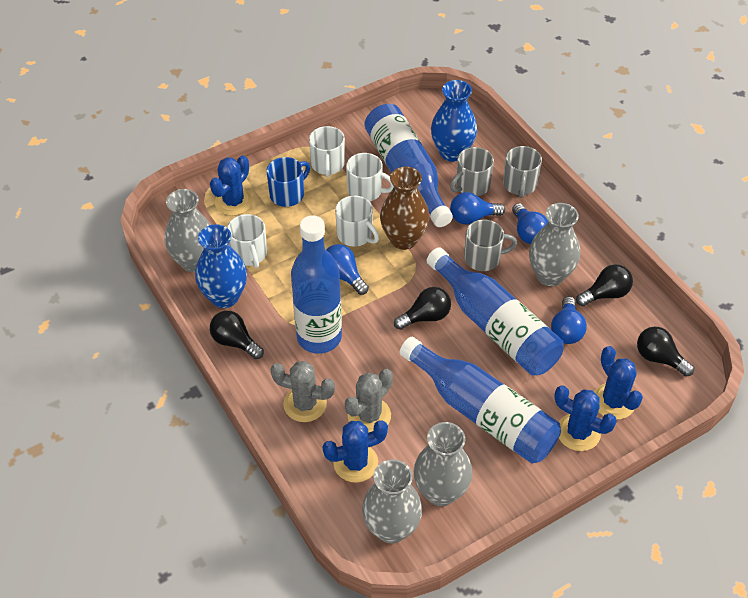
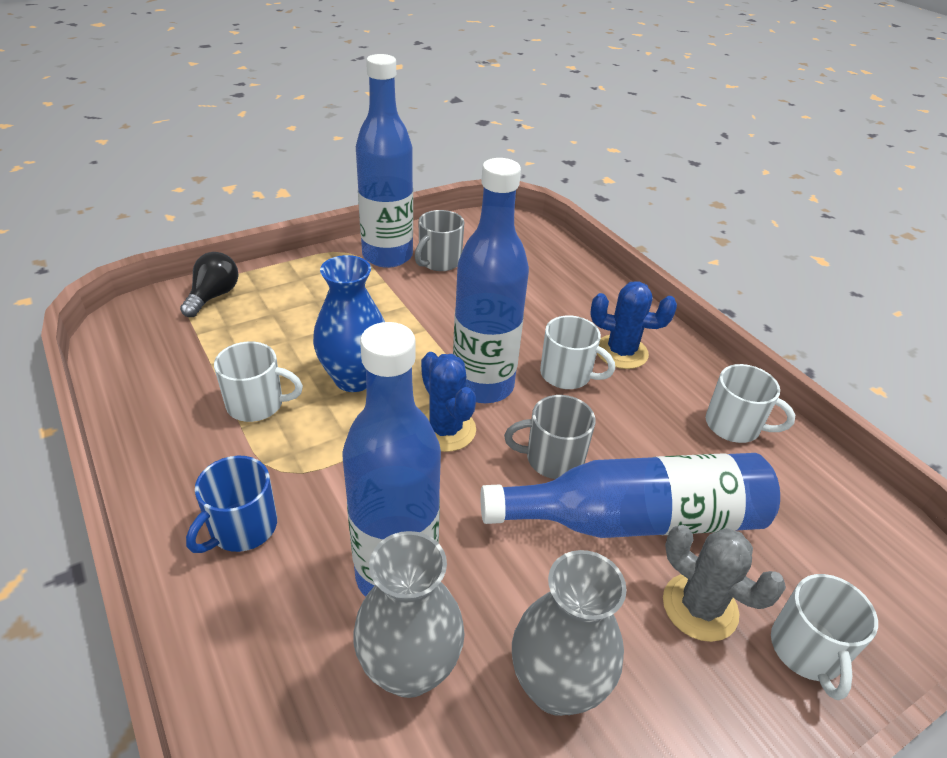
black light bulb: 4 -> 1
blue cactus: 4 -> 2
blue light bulb: 4 -> 0
blue vase: 2 -> 1
brown vase: 1 -> 0
grey cactus: 2 -> 1
grey mug: 3 -> 2
grey vase: 4 -> 2

